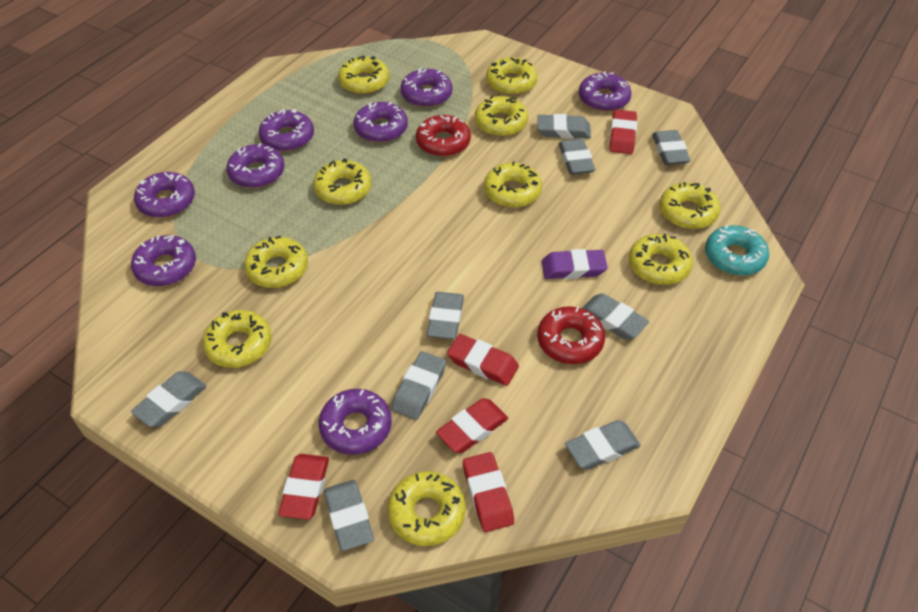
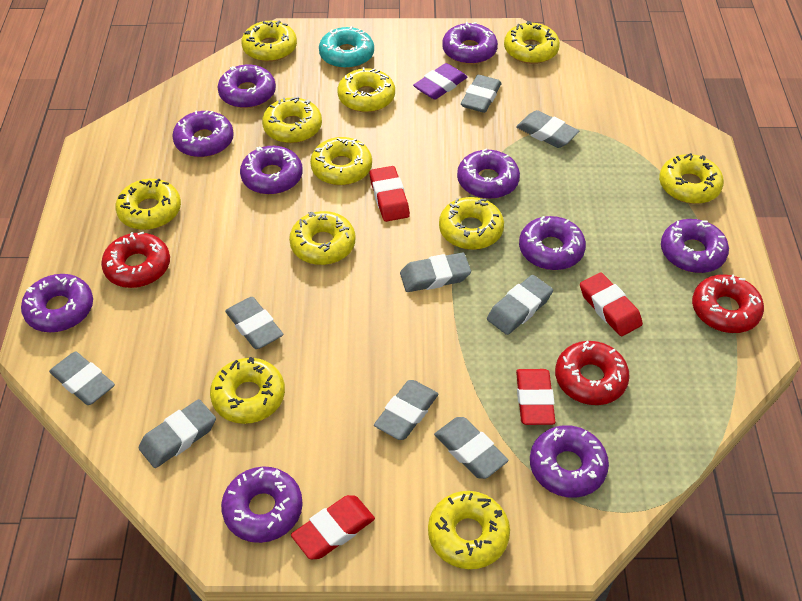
purple donut: 8 -> 10
red donut: 2 -> 3
red eraser: 5 -> 4
yellow donut: 10 -> 11

